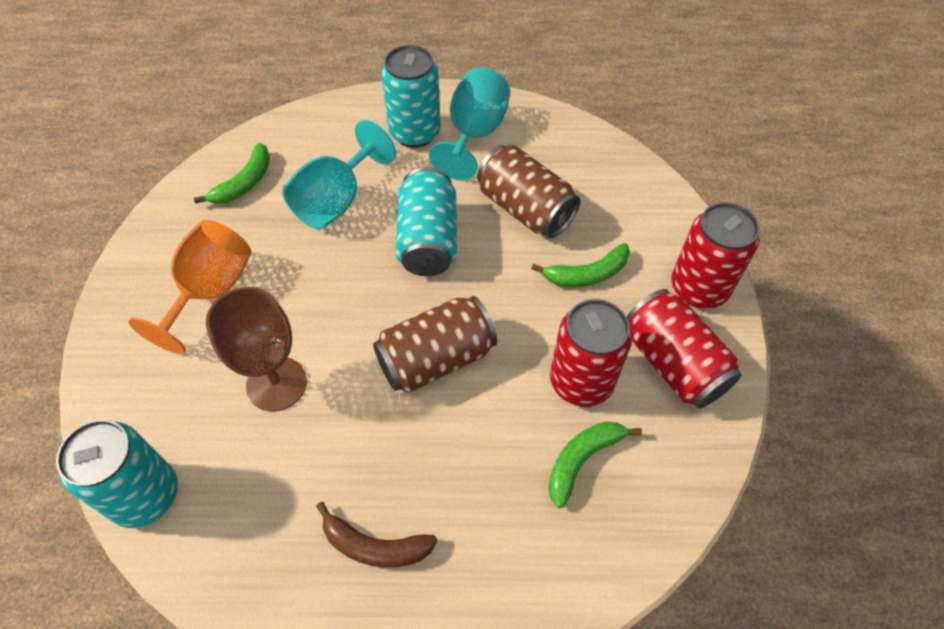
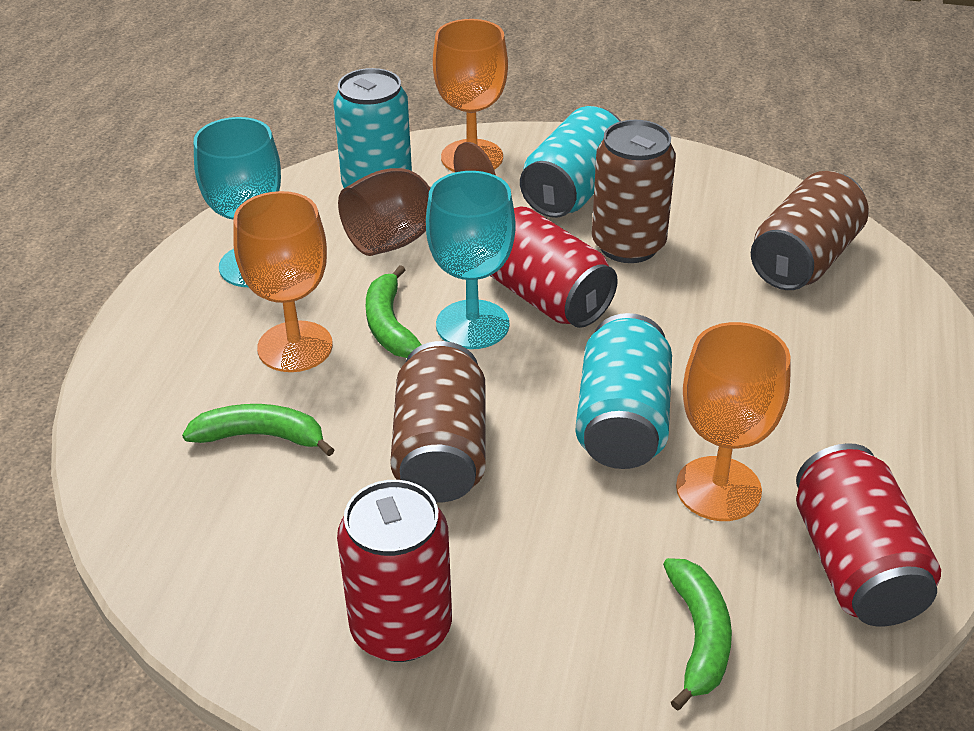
brown banana: 1 -> 0
brown can: 2 -> 3
orange goblet: 1 -> 3

